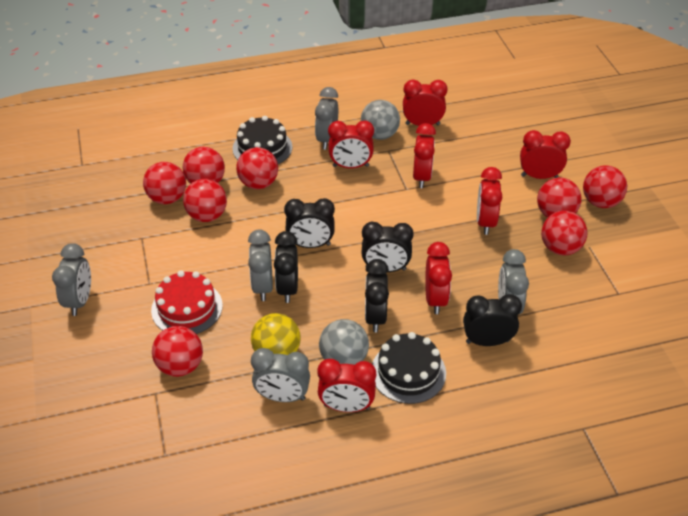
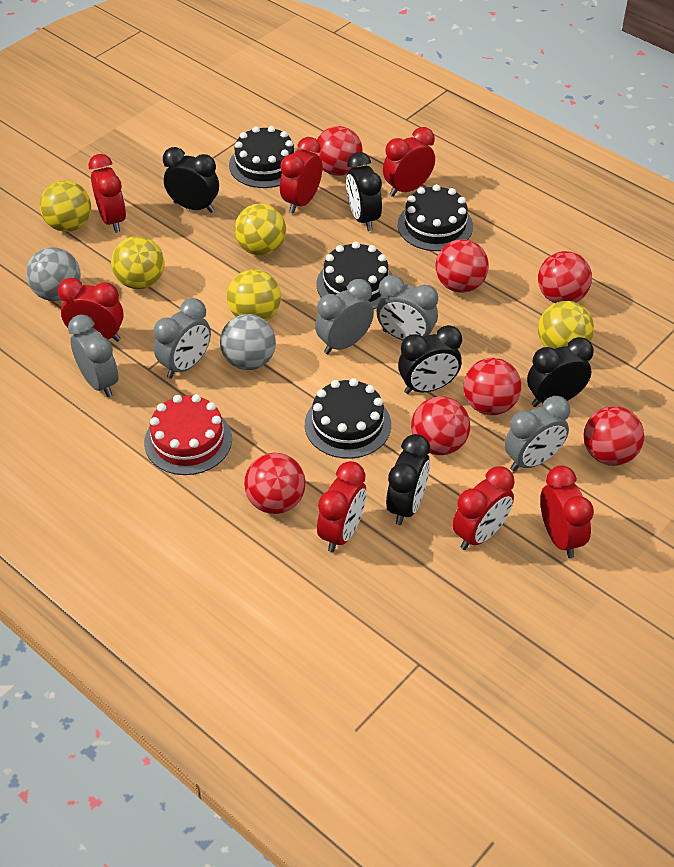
black cake: 2 -> 4
red ball: 8 -> 7
yellow ball: 1 -> 5

